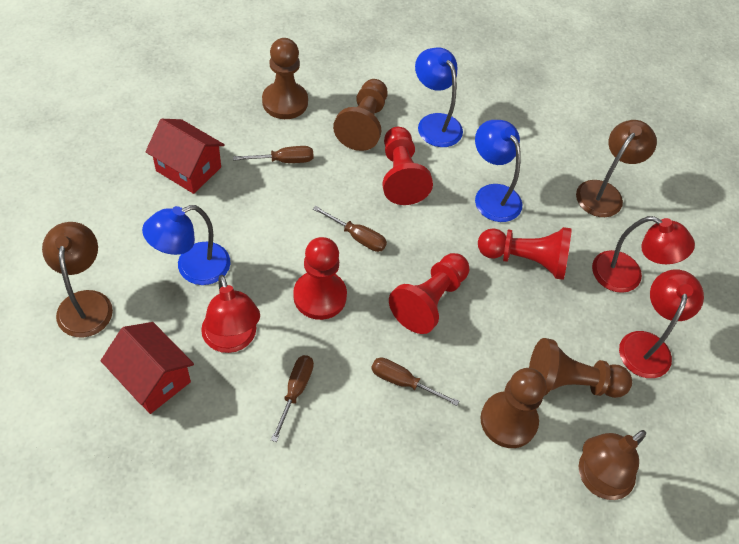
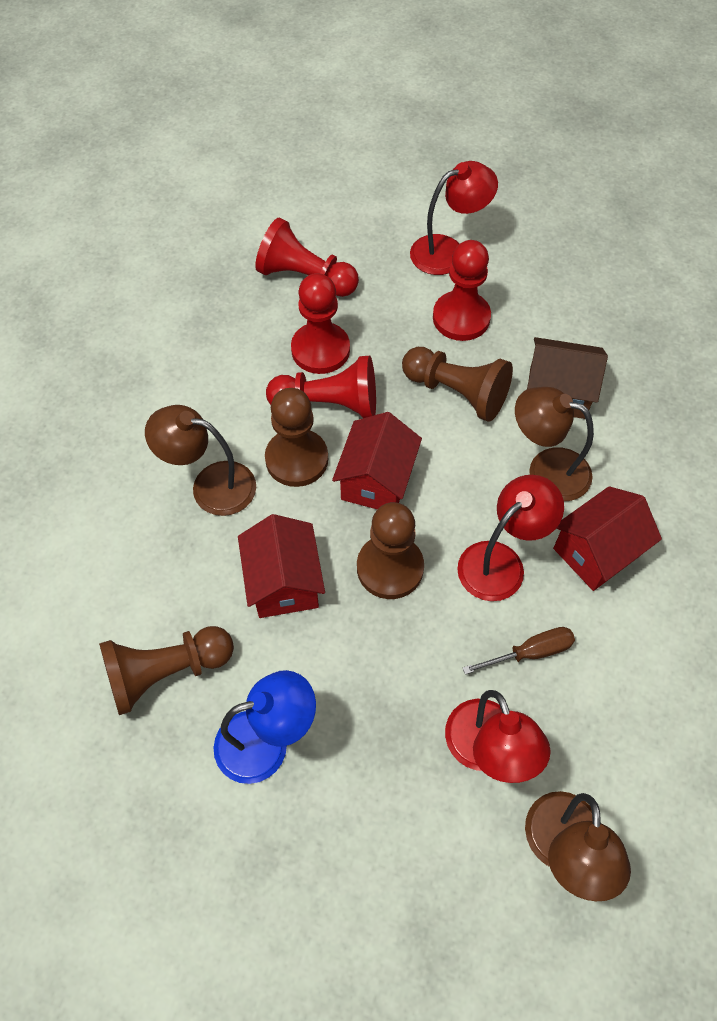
blue lamp: 3 -> 1
brown house: 0 -> 1
brown screwdriver: 4 -> 1
red house: 2 -> 3

